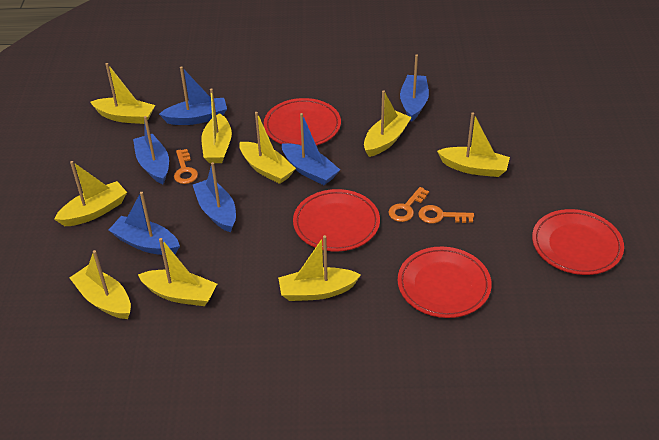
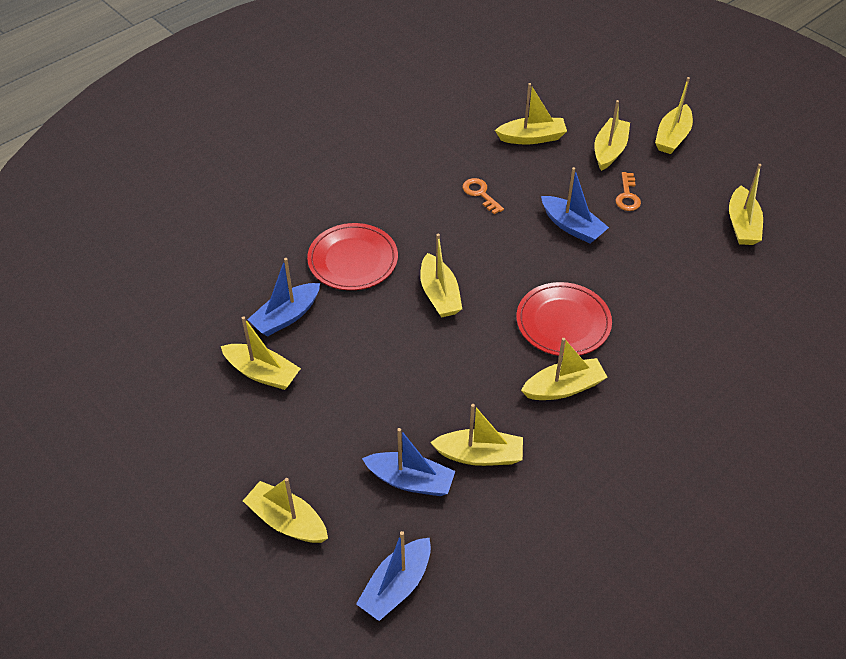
blue boat: 6 -> 4
orange key: 3 -> 2
red plate: 4 -> 2

